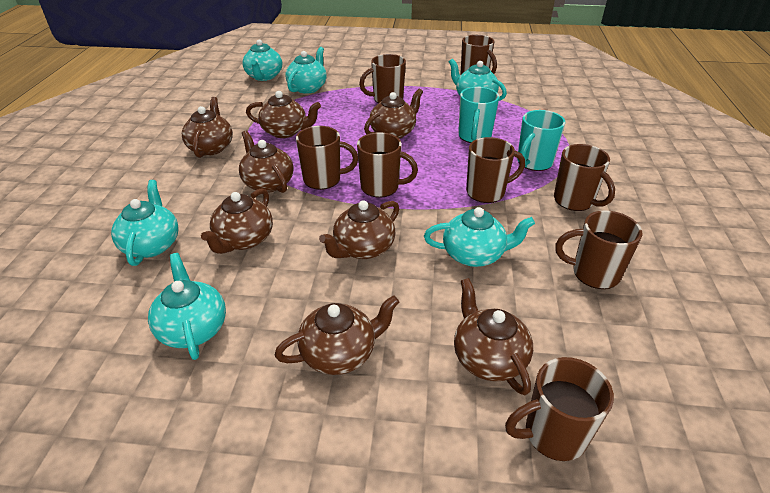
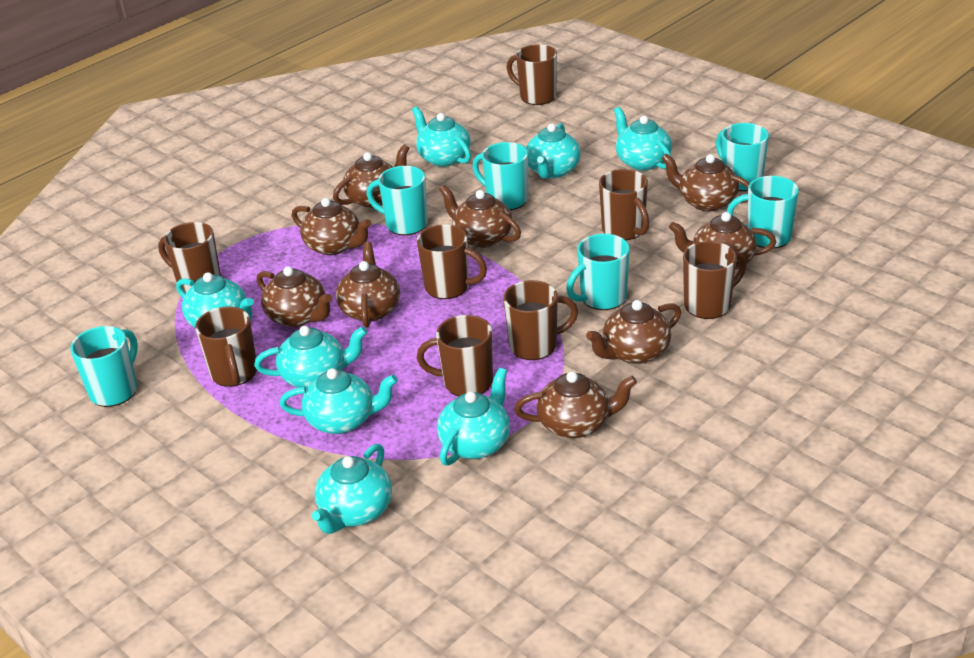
brown teapot: 8 -> 9
turquoise mug: 2 -> 6
turquoise teapot: 6 -> 8

